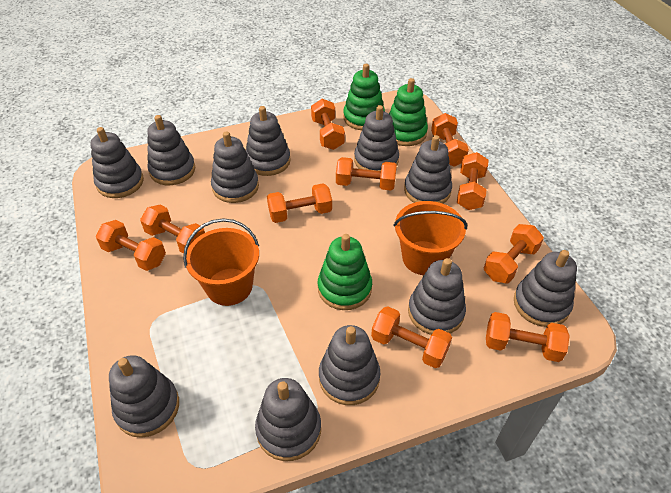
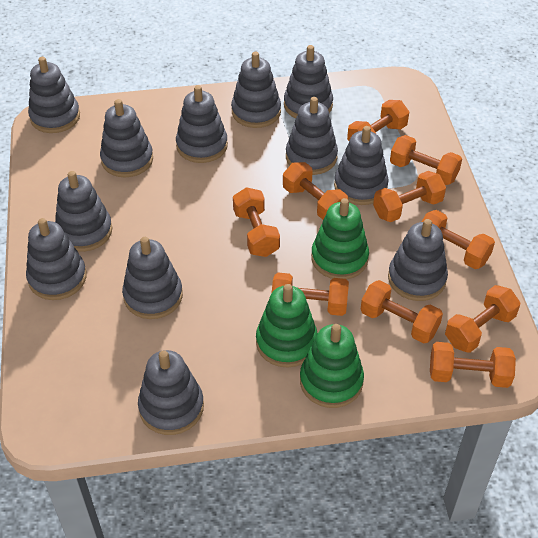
grey stacking toy: 11 -> 12
orange bucket: 2 -> 0

